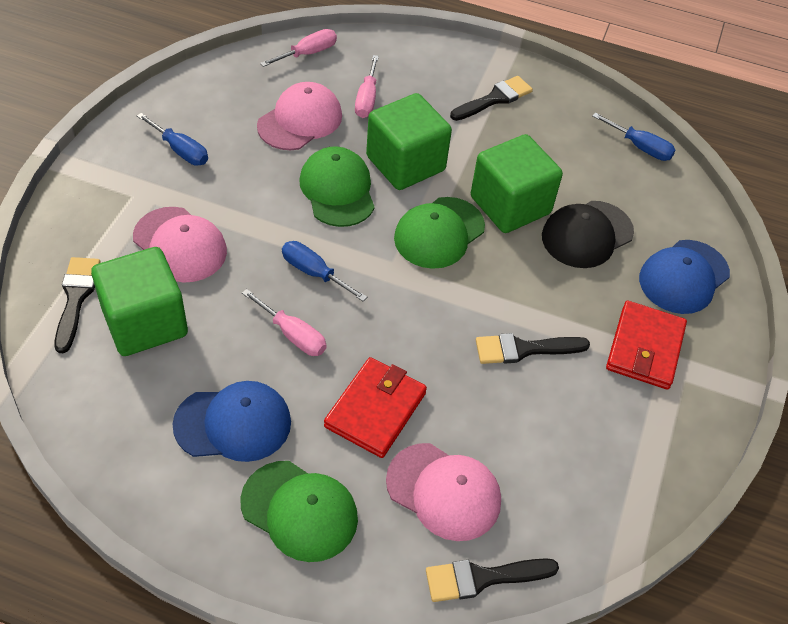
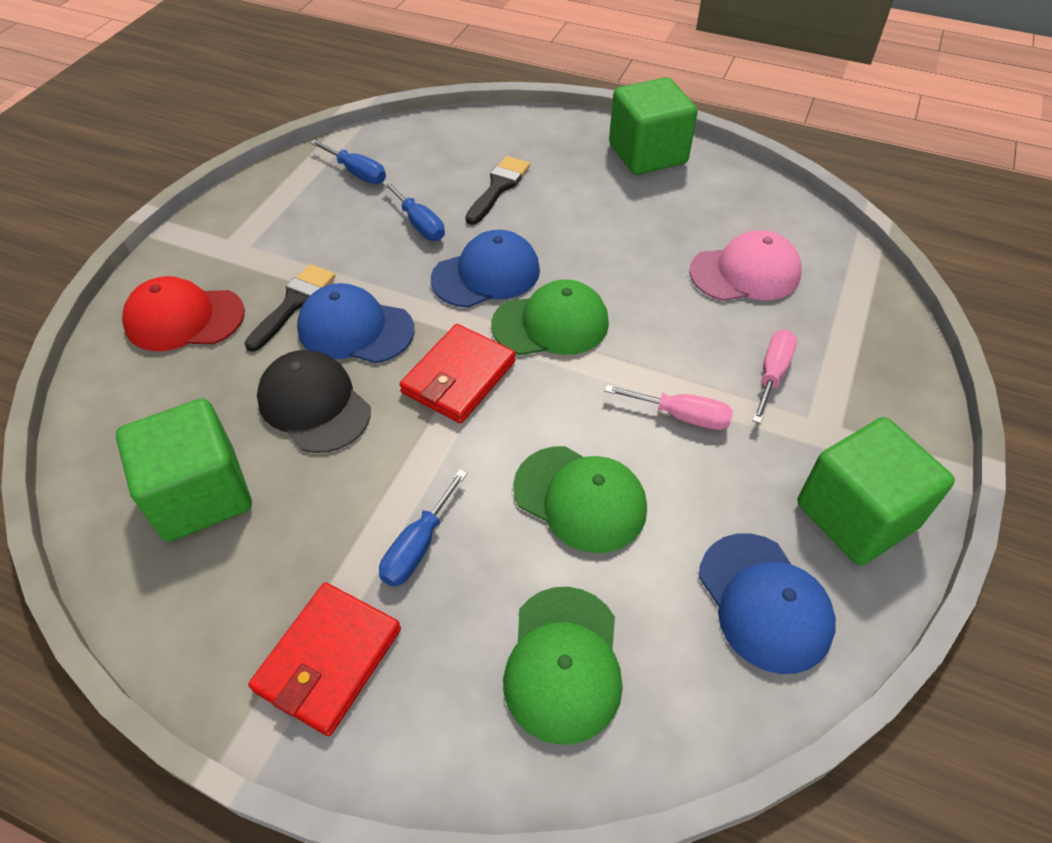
black brush: 4 -> 2
blue cap: 2 -> 3
pink cap: 3 -> 1
pink screwdriver: 3 -> 2
red cap: 0 -> 1

